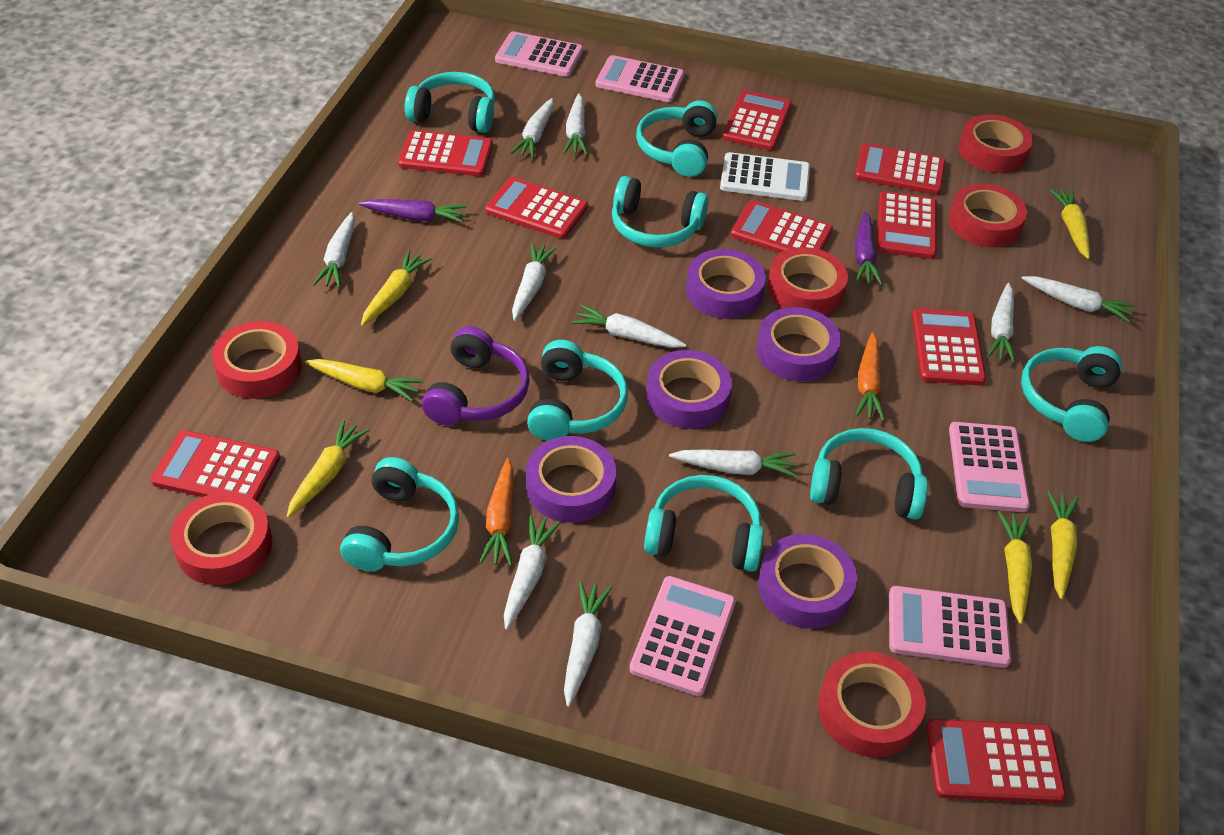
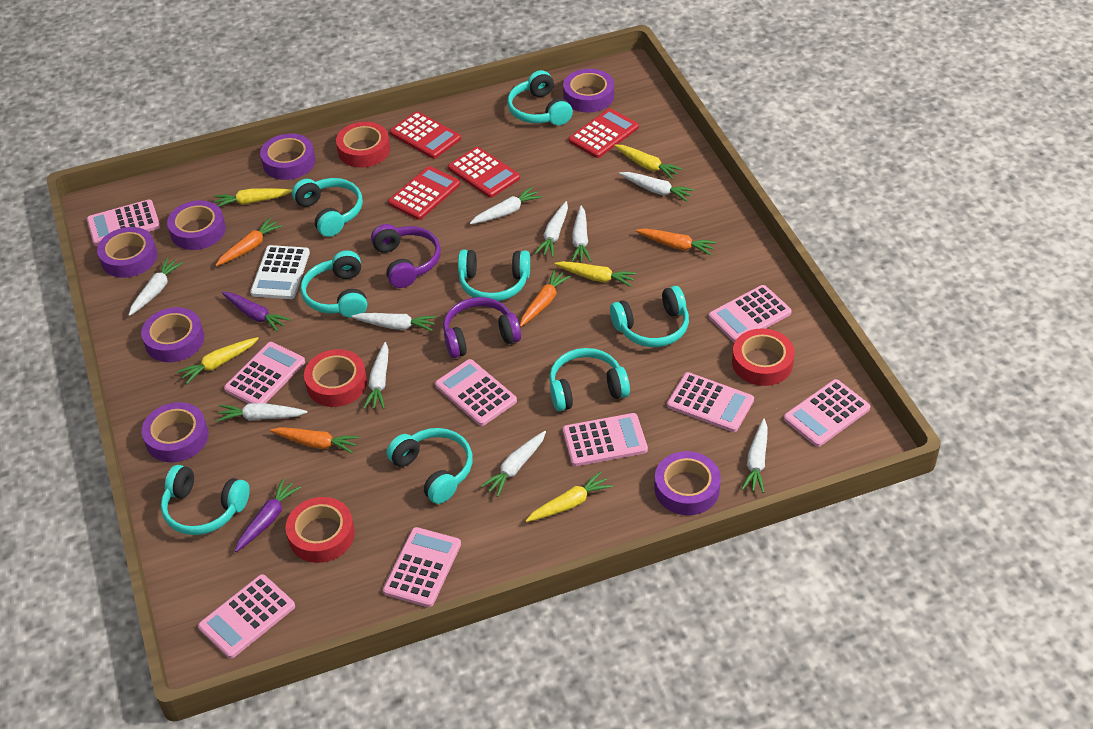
orange carrot: 2 -> 4
pink calculator: 5 -> 9
purple headphones: 1 -> 2
purple tape: 5 -> 7
red calculator: 9 -> 4
red tape: 6 -> 4
yellow carrot: 6 -> 5

